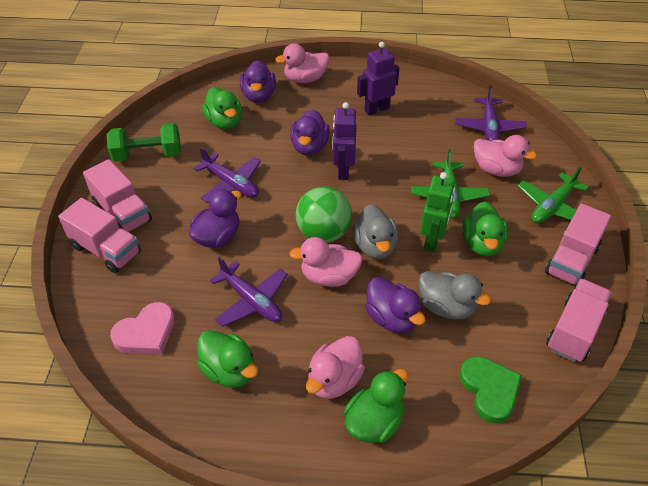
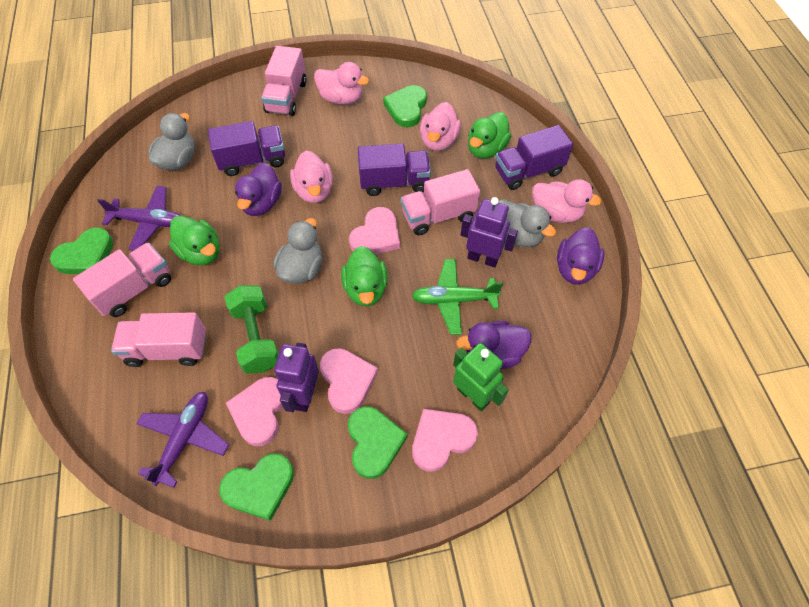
green ball: 1 -> 0
green duck: 4 -> 3
green heart: 1 -> 4
green plane: 2 -> 1
grey duck: 2 -> 3
pink heart: 1 -> 4
purple duck: 4 -> 3
purple plane: 3 -> 2
purple truck: 0 -> 3

